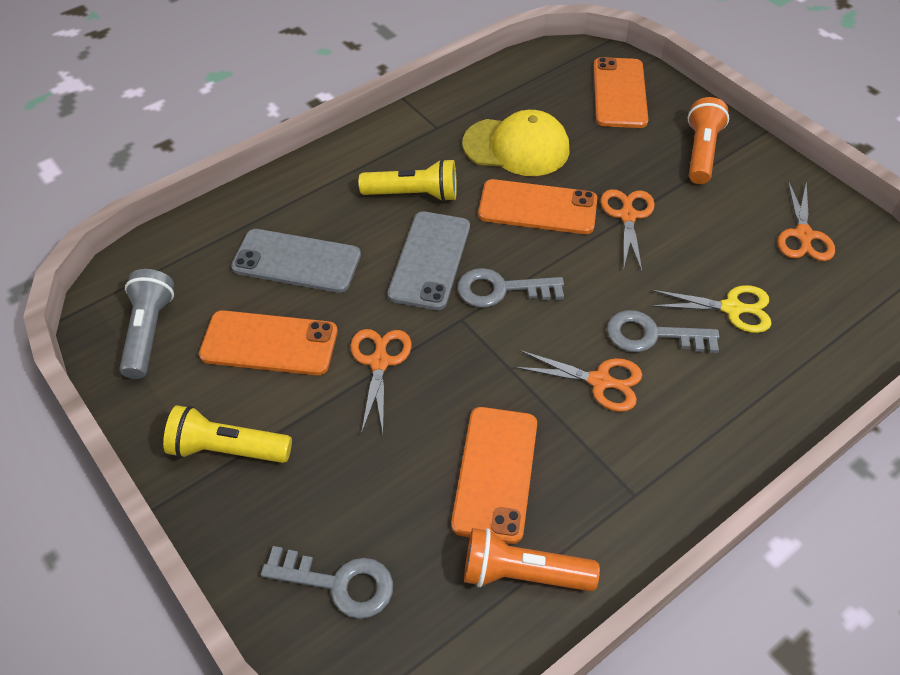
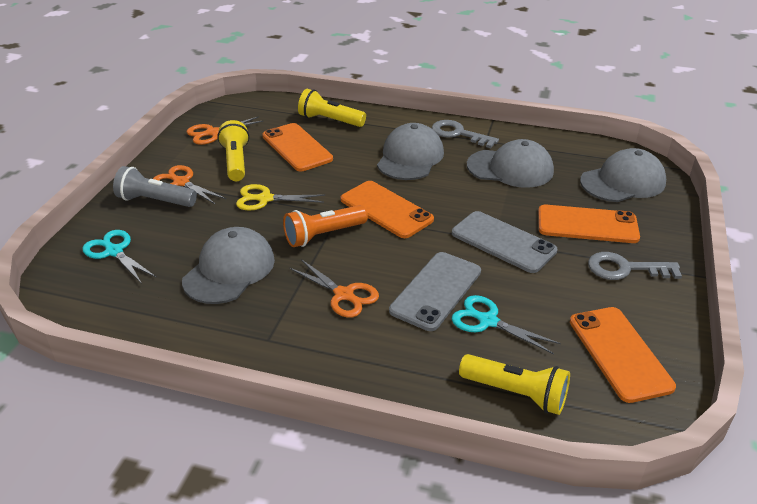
grey cap: 0 -> 4
grey key: 3 -> 2
orange flashlight: 2 -> 1
orange scissors: 4 -> 3
turquoise scissors: 0 -> 2
yellow cap: 1 -> 0
yellow flashlight: 2 -> 3

